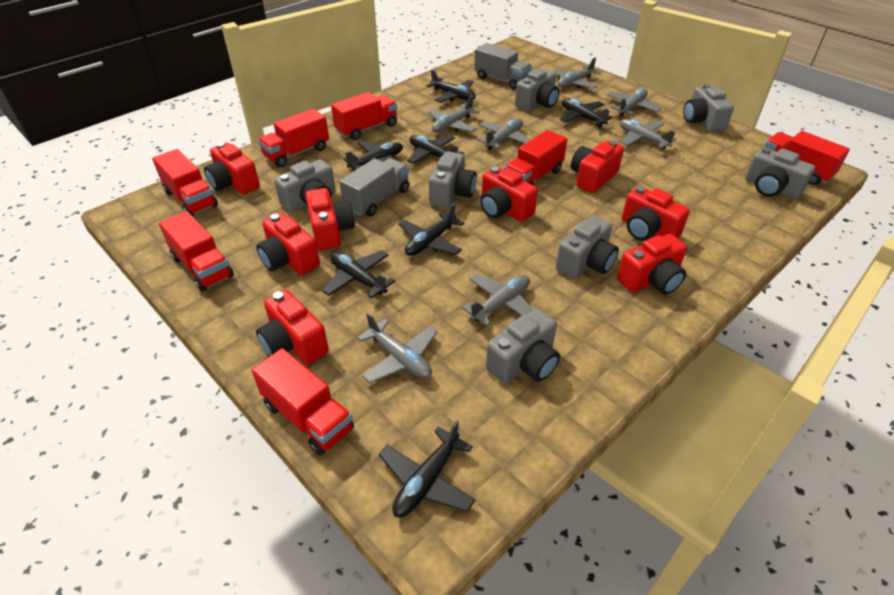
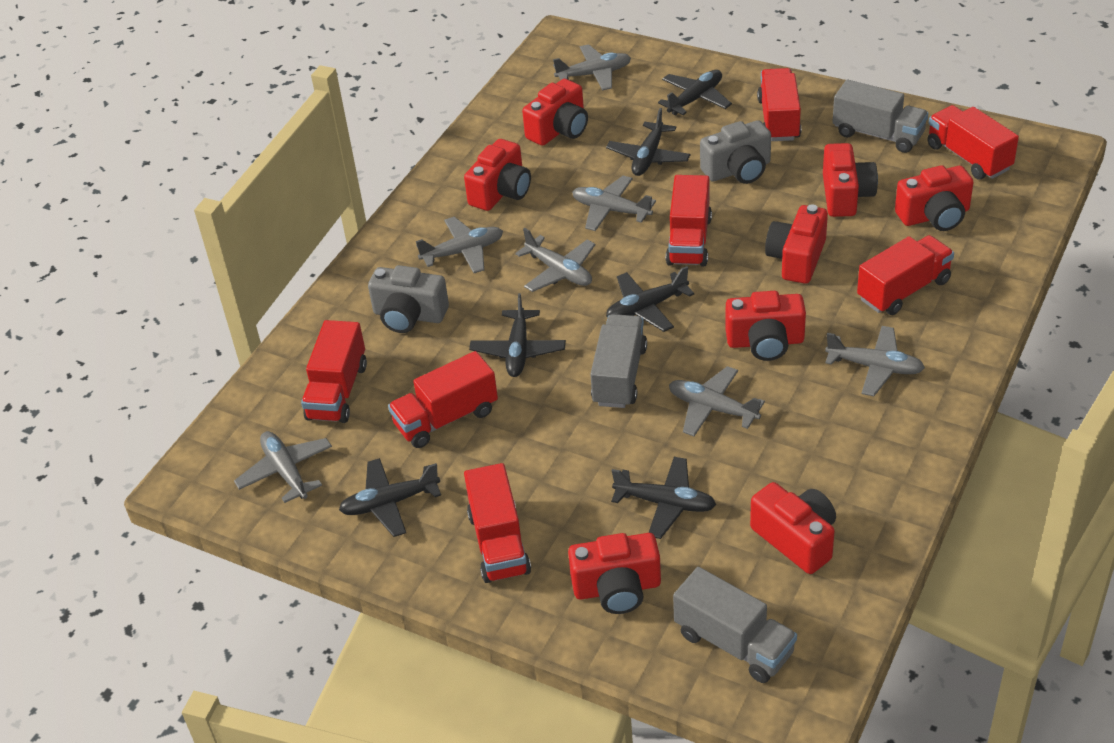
black plane: 7 -> 6
grey camera: 7 -> 2
grey truck: 2 -> 3

